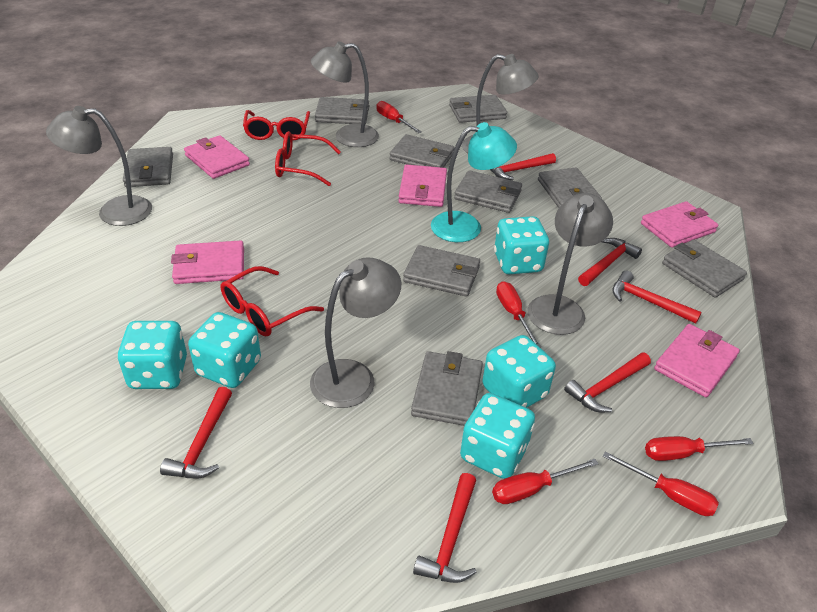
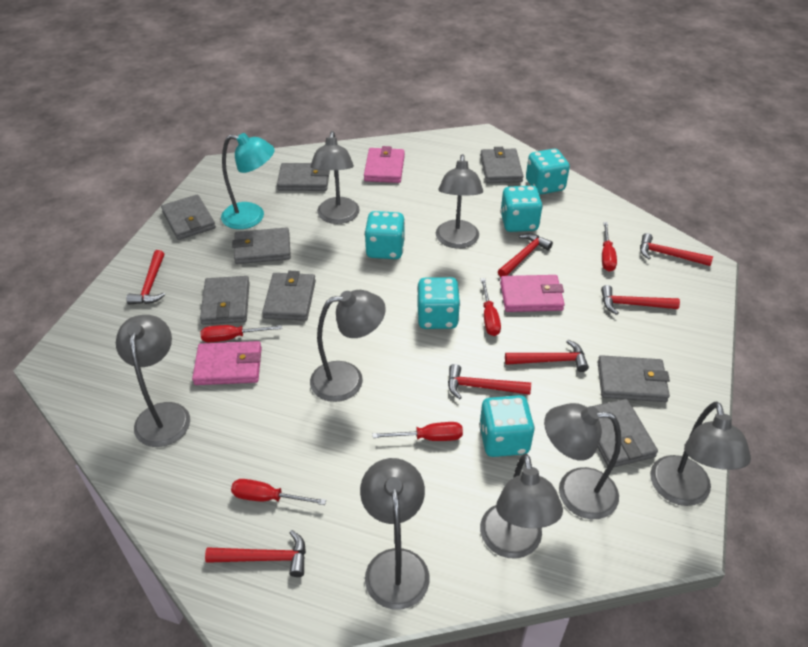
grey lamp: 5 -> 8
grey wallet: 9 -> 8
pink wallet: 5 -> 3
red glasses: 3 -> 0
red hammer: 6 -> 7

